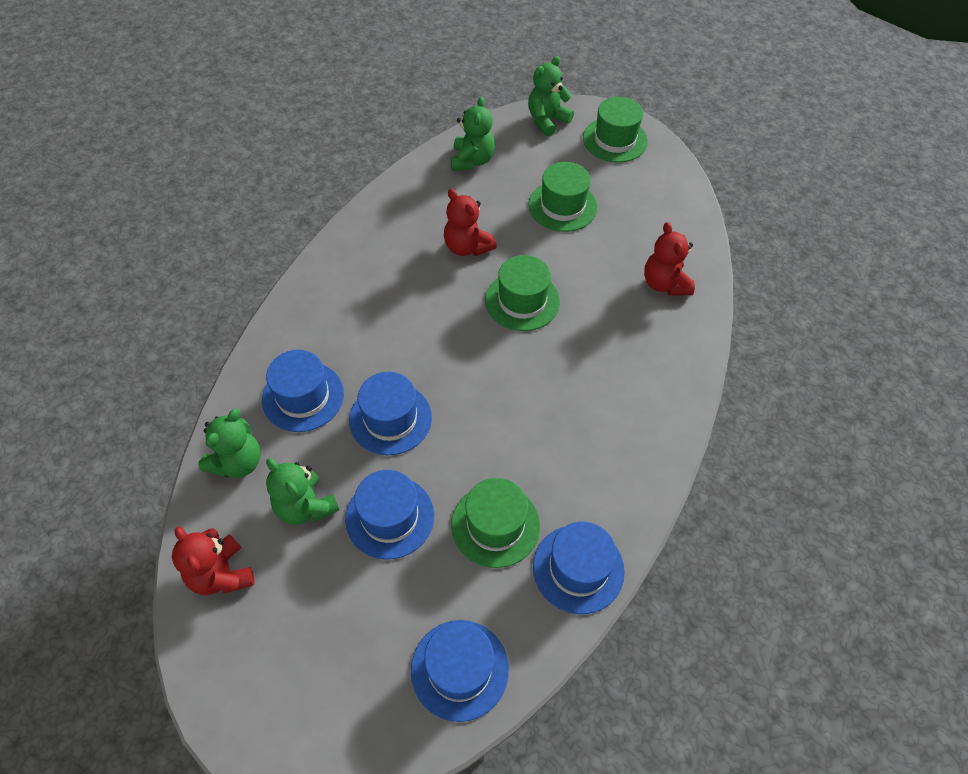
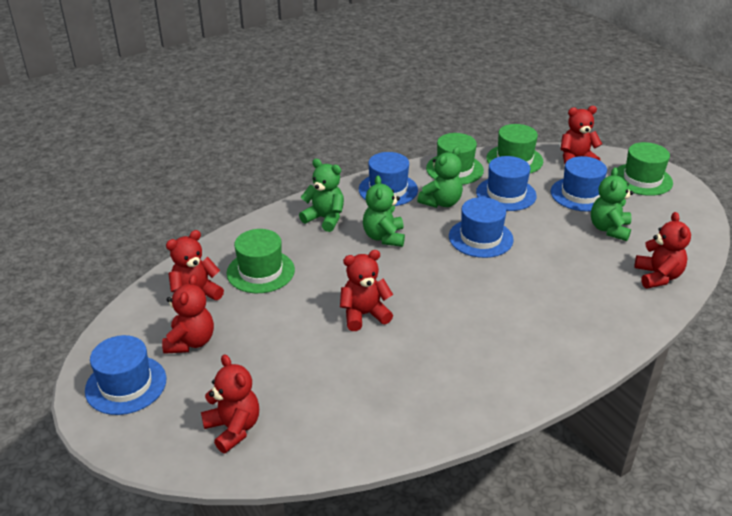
red teddy bear: 3 -> 6

